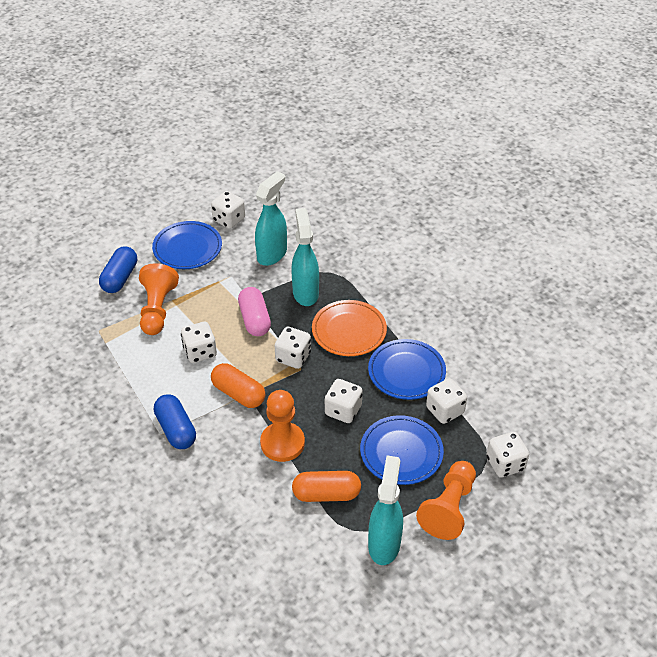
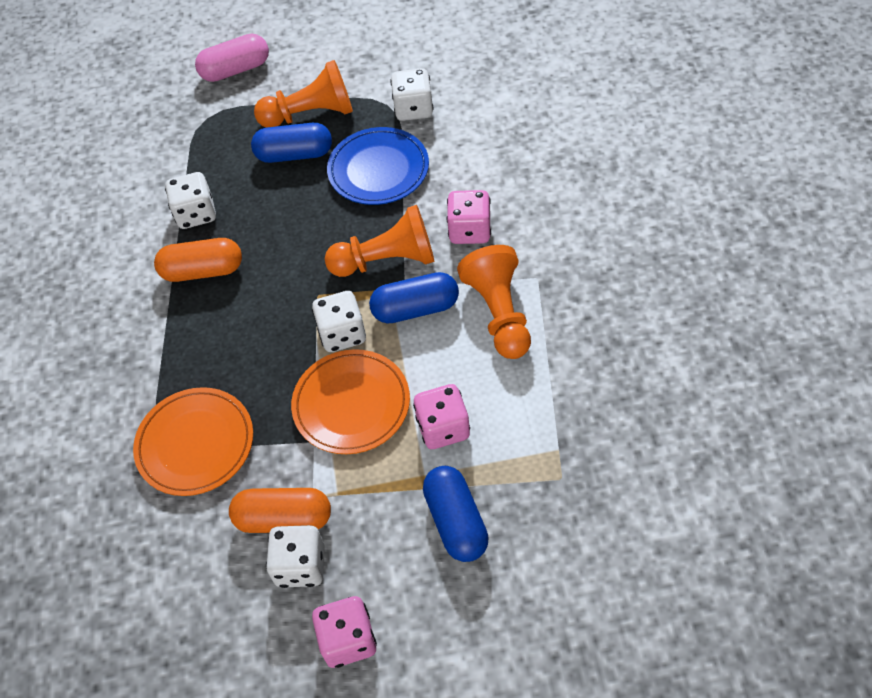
blue capsule: 2 -> 3
blue plate: 3 -> 1
orange plate: 1 -> 2
pink dice: 0 -> 3
turquoise spray bottle: 3 -> 0
white dice: 6 -> 4

